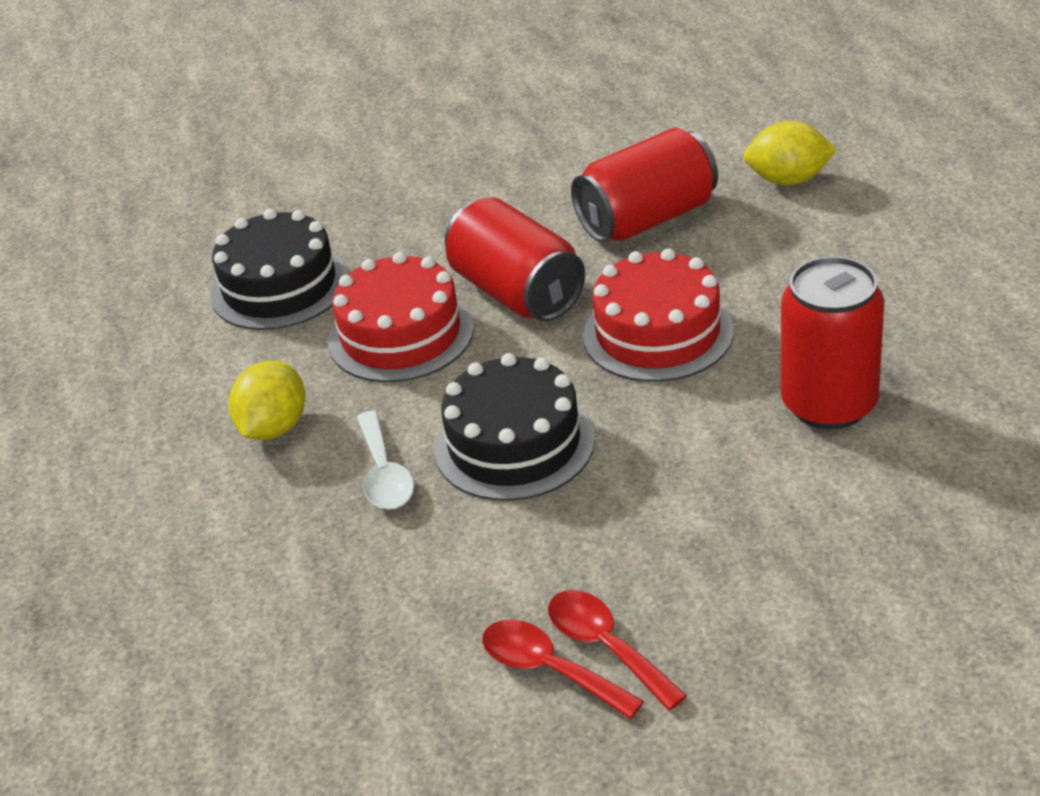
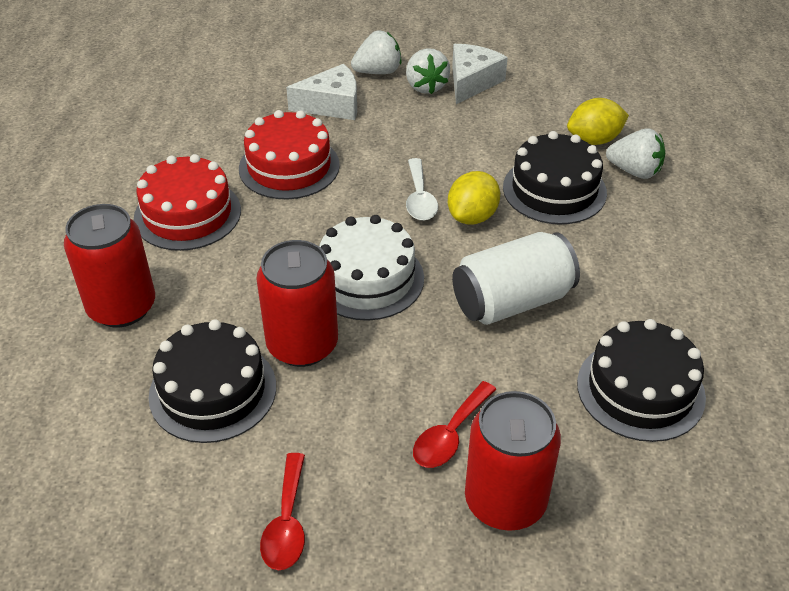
black cake: 2 -> 3
white cake: 0 -> 1
white can: 0 -> 1
white cheese: 0 -> 2
white strawberry: 0 -> 3

